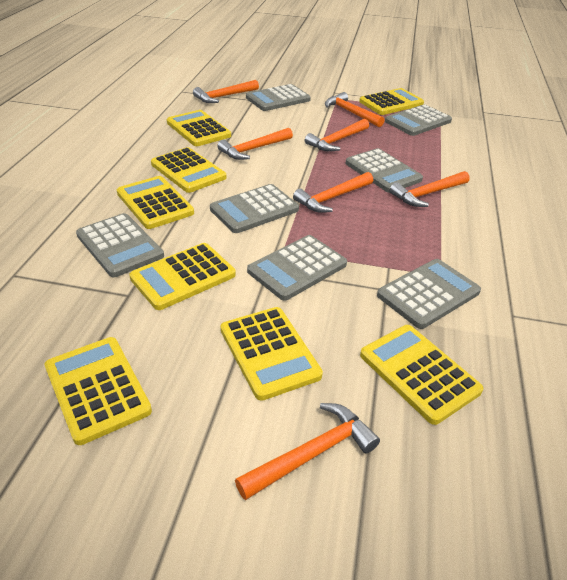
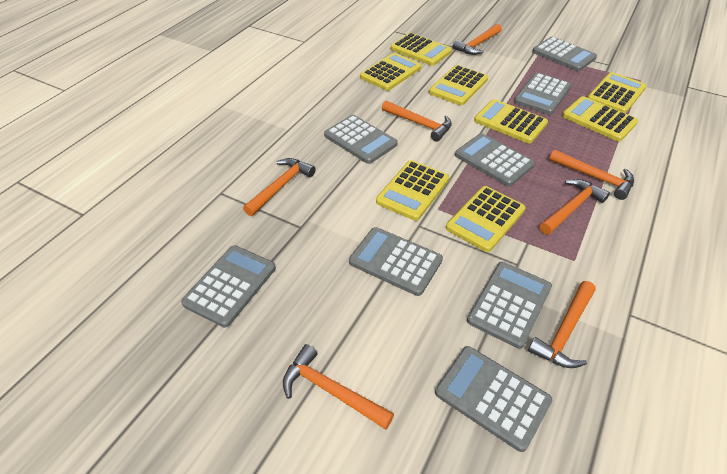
grey calculator: 7 -> 8

